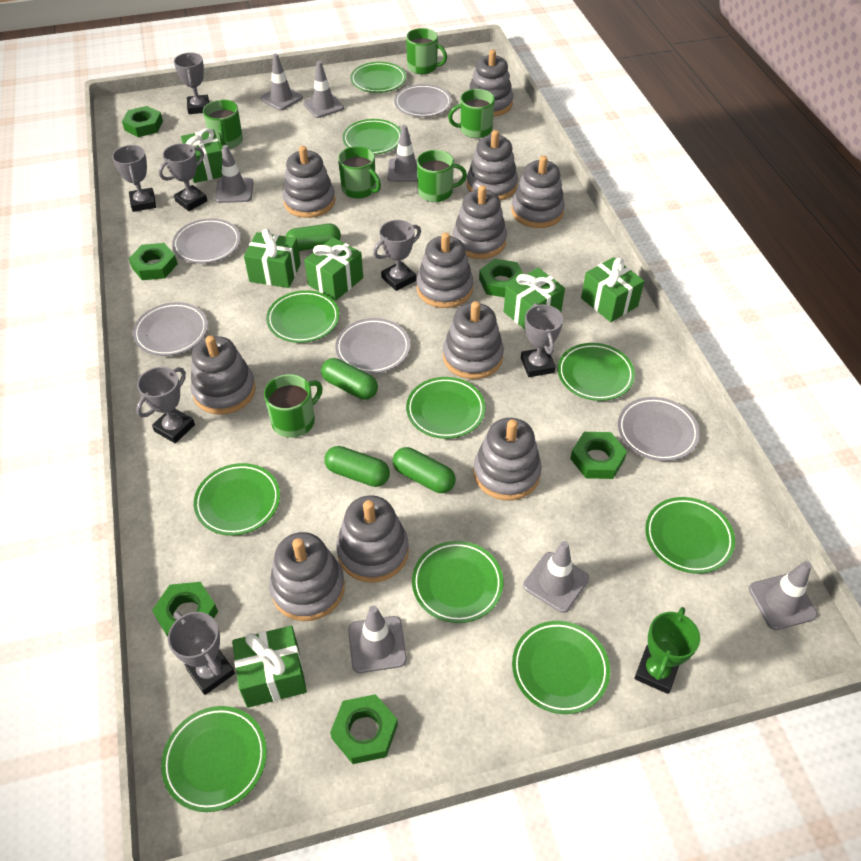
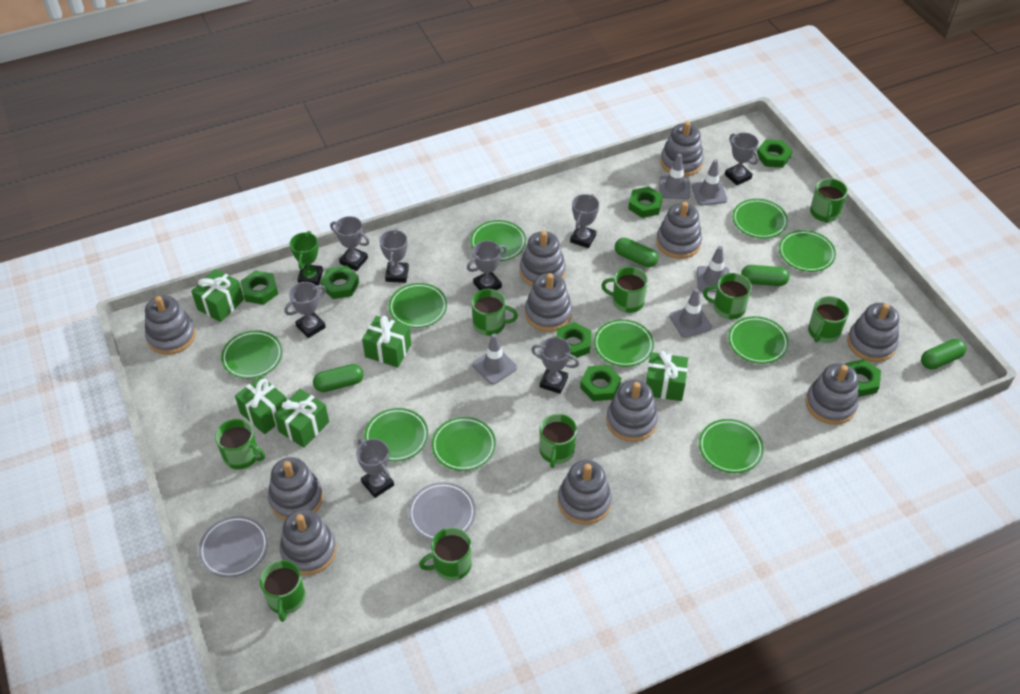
green gift: 6 -> 5
green mug: 6 -> 9
green nut: 6 -> 7
grey plate: 5 -> 2
grey traffic cone: 7 -> 5
grey trophy: 7 -> 8

